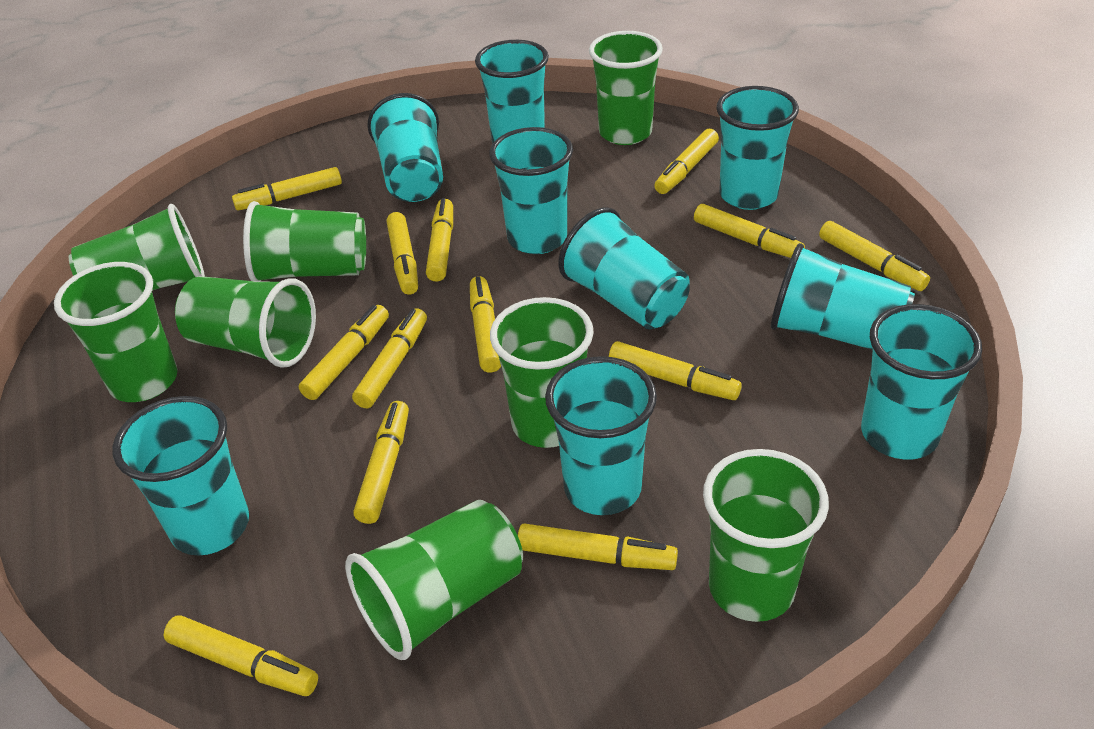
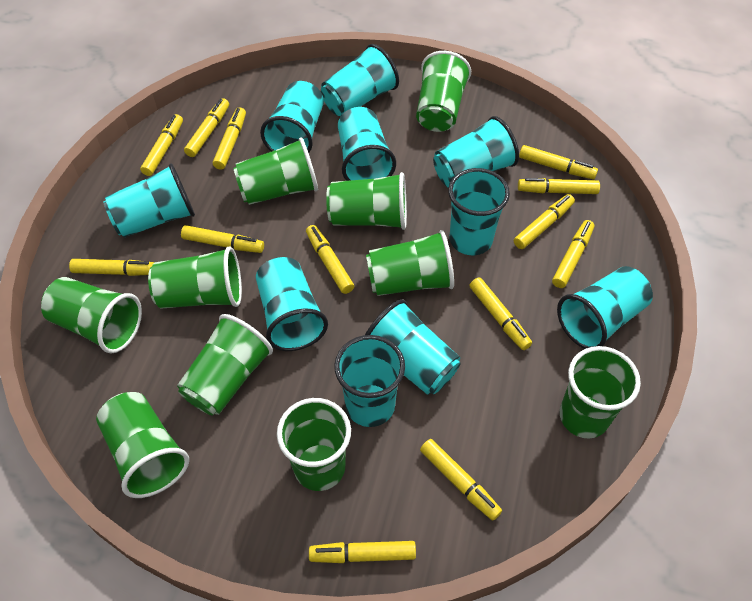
green cup: 8 -> 10
turquoise cup: 9 -> 10

